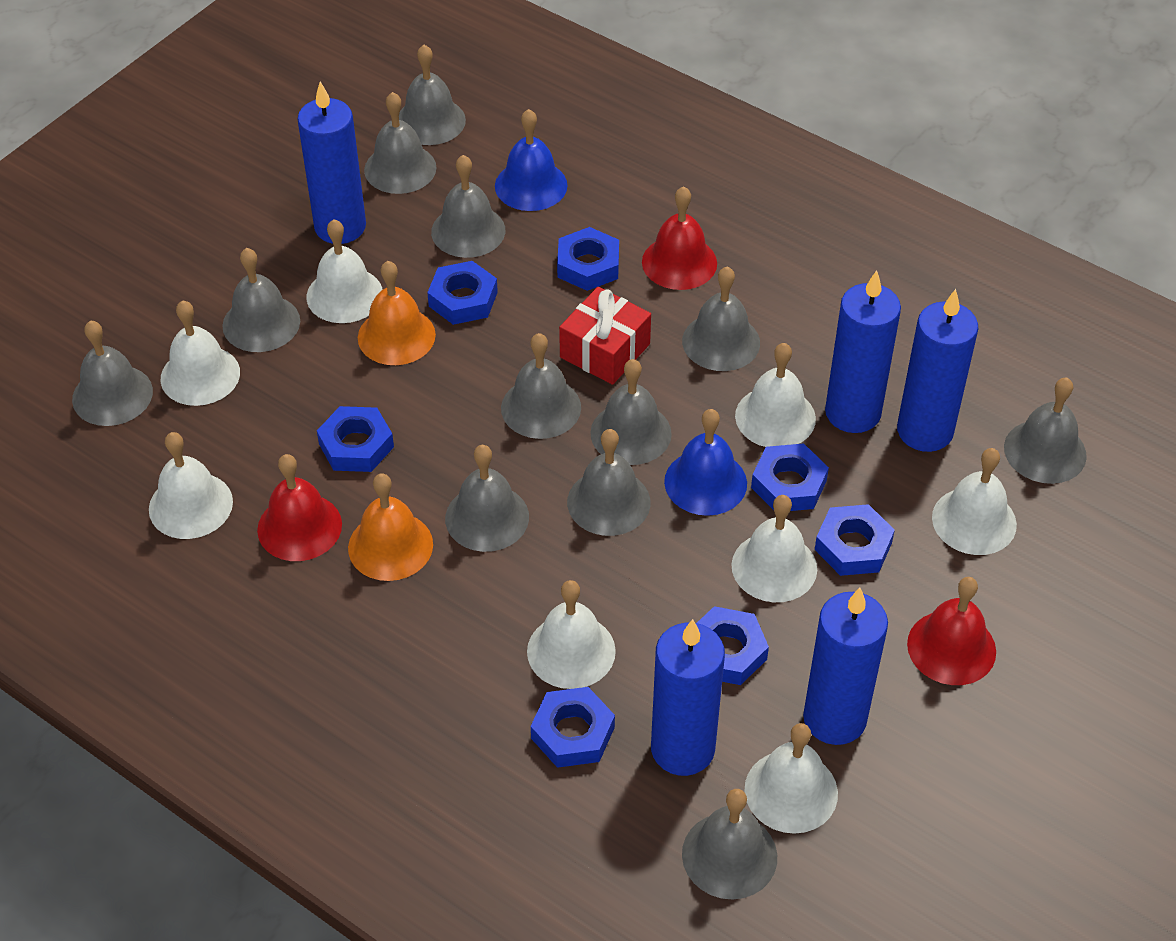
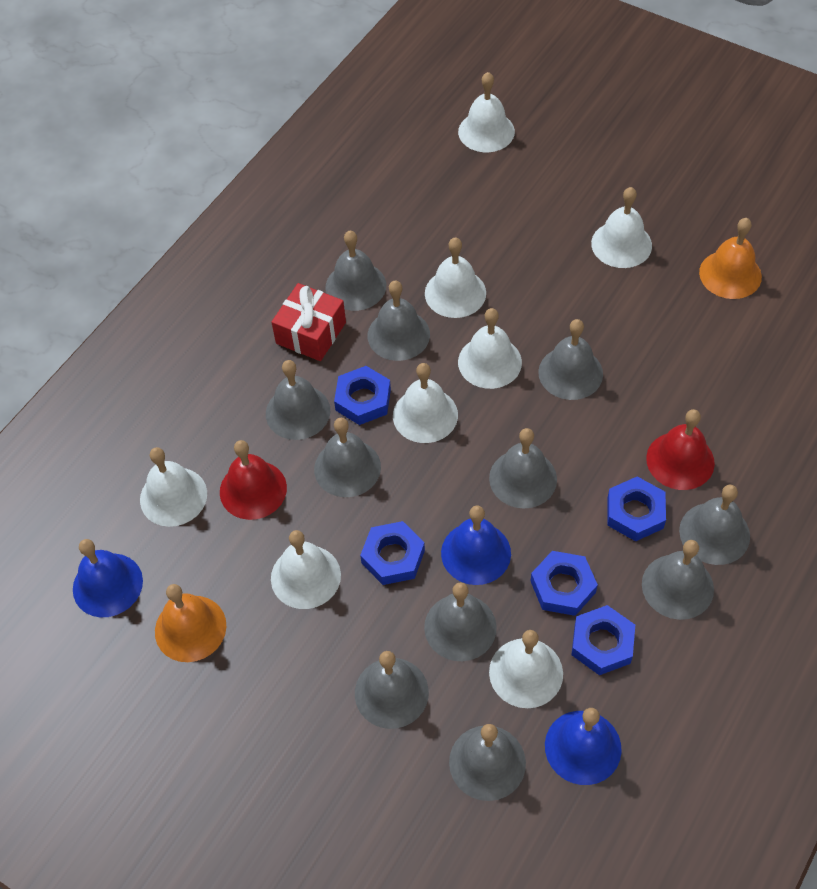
blue bell: 2 -> 3
blue candle: 5 -> 0
blue nut: 7 -> 5
grey bell: 12 -> 11
red bell: 3 -> 2

